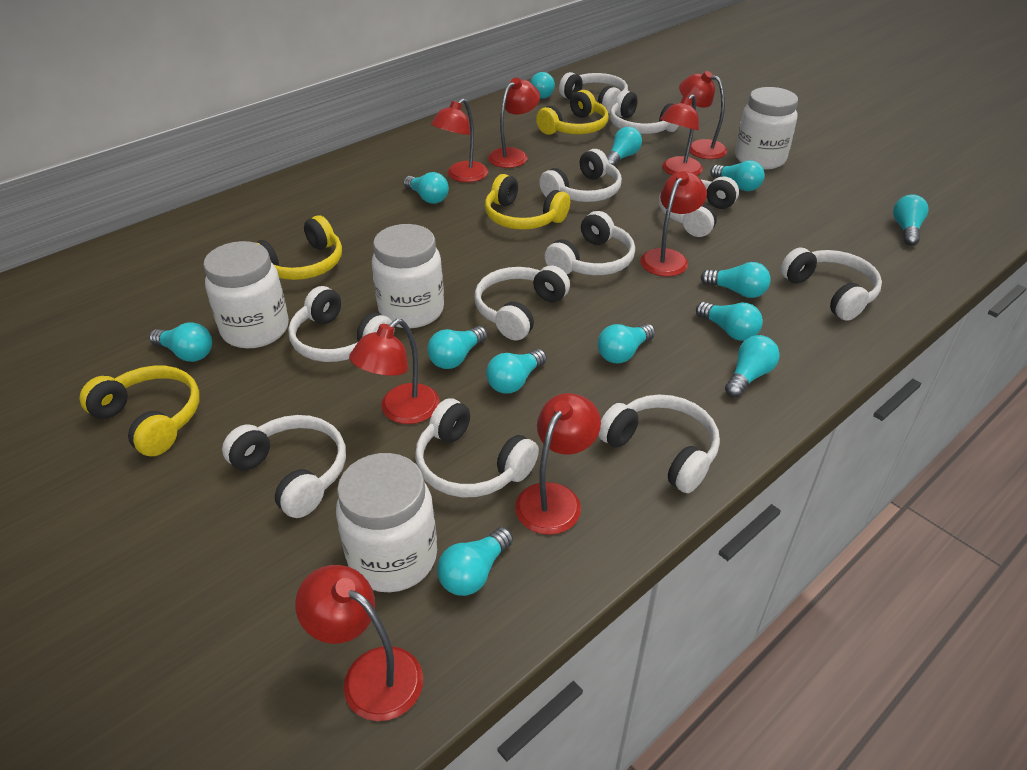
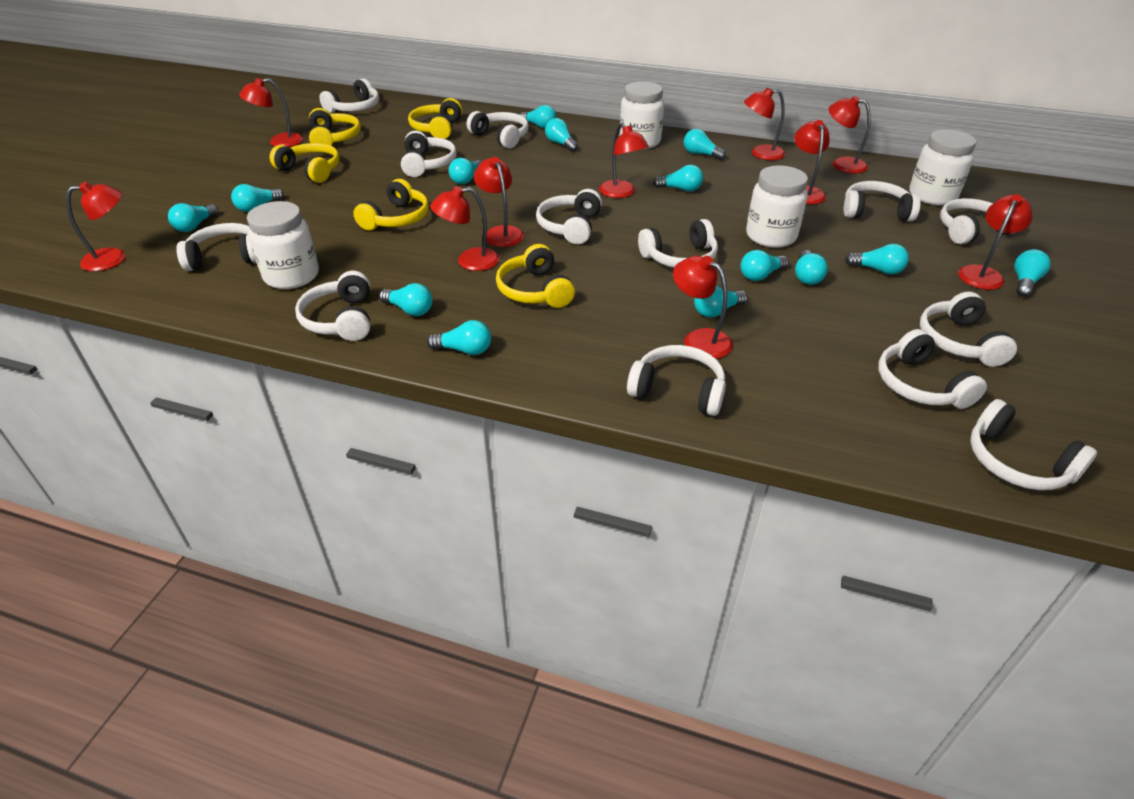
red lamp: 8 -> 10
turquoise light bulb: 13 -> 14
white headphones: 11 -> 13
yellow headphones: 4 -> 5

